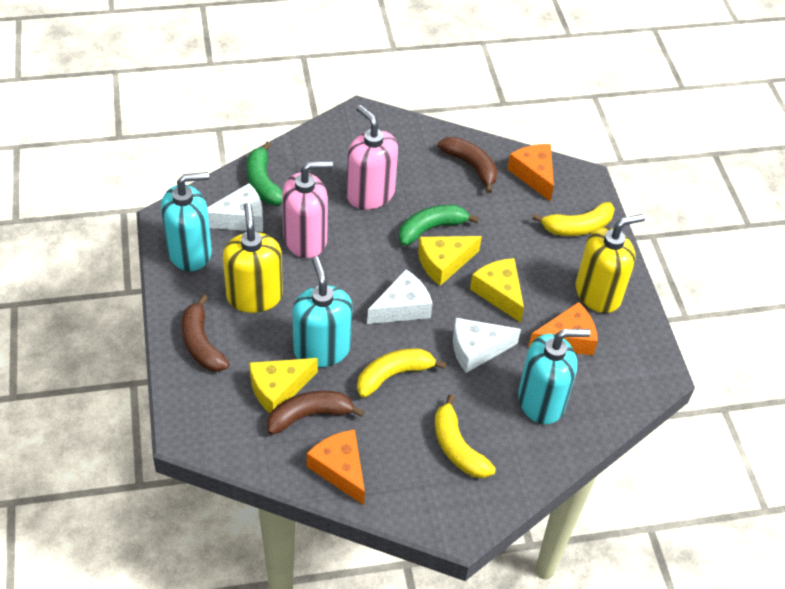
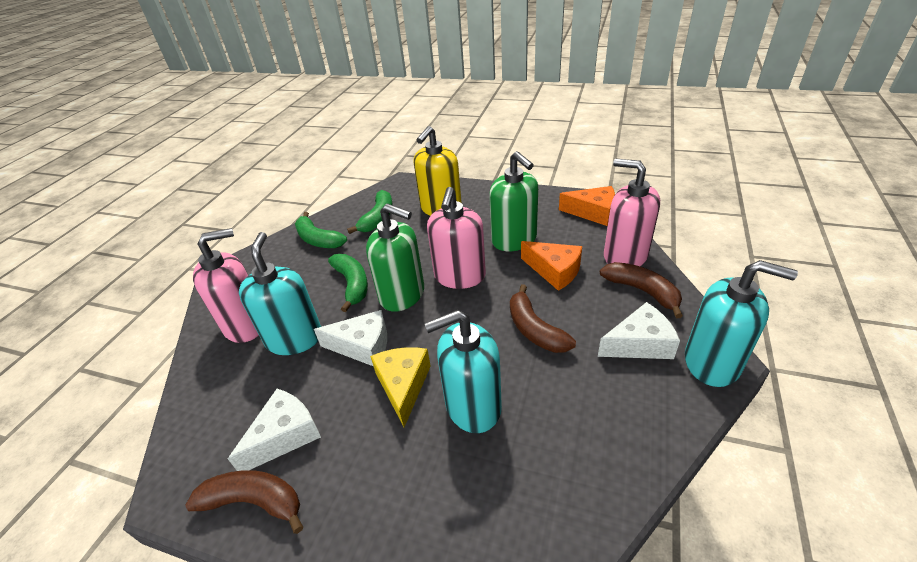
green banana: 2 -> 3
green soap dispenser: 0 -> 2
orange cheese: 3 -> 2
pink soap dispenser: 2 -> 3
yellow banana: 3 -> 0
yellow cheese: 3 -> 1
yellow soap dispenser: 2 -> 1

